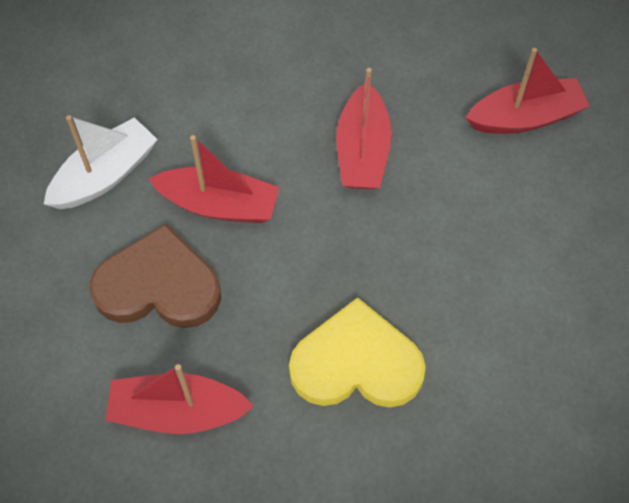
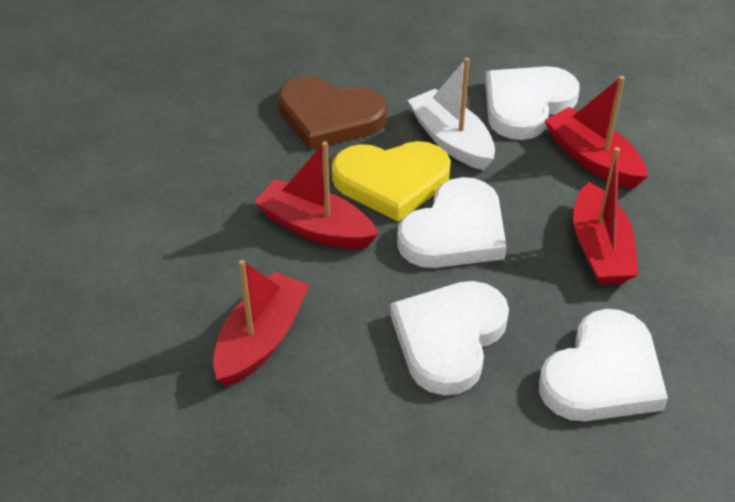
white heart: 0 -> 4

